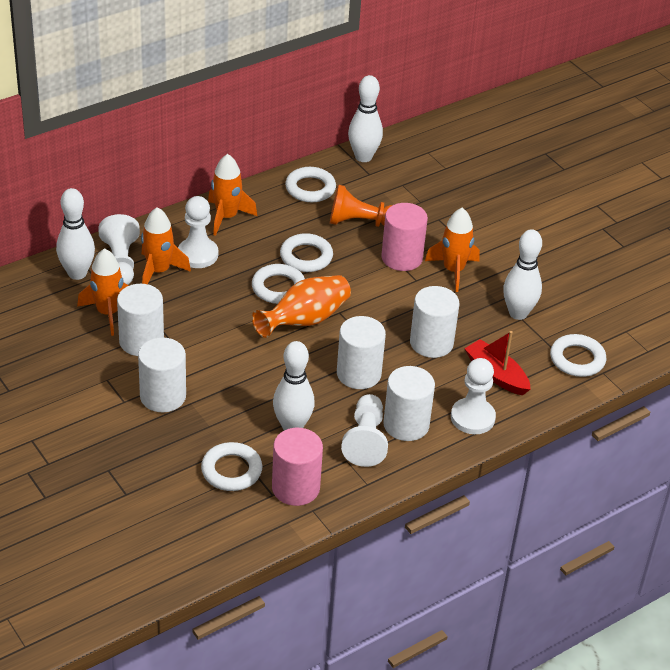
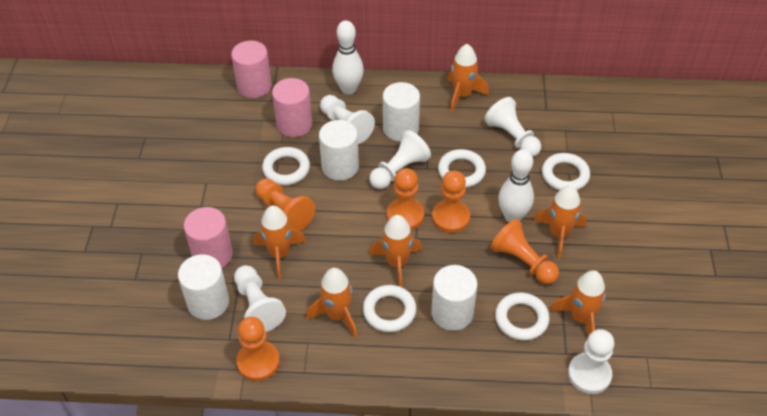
orange pawn: 1 -> 5
orange rocket: 4 -> 6
orange vase: 1 -> 0
pink cylinder: 2 -> 3
red boat: 1 -> 0
white bowling pin: 4 -> 2
white cylinder: 5 -> 4
white pawn: 4 -> 5

